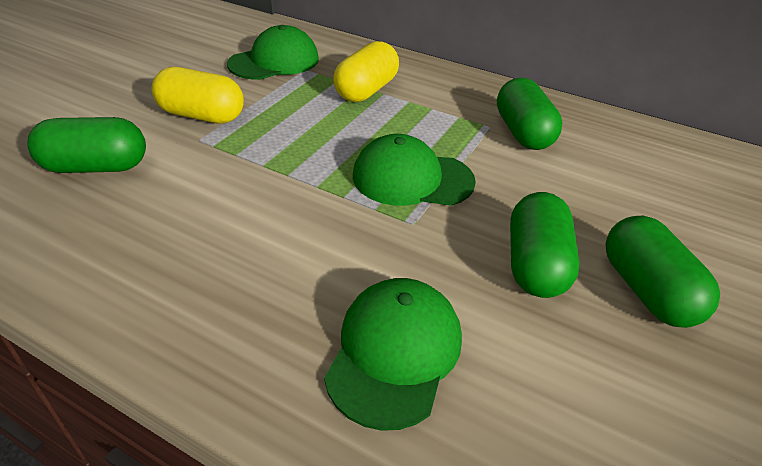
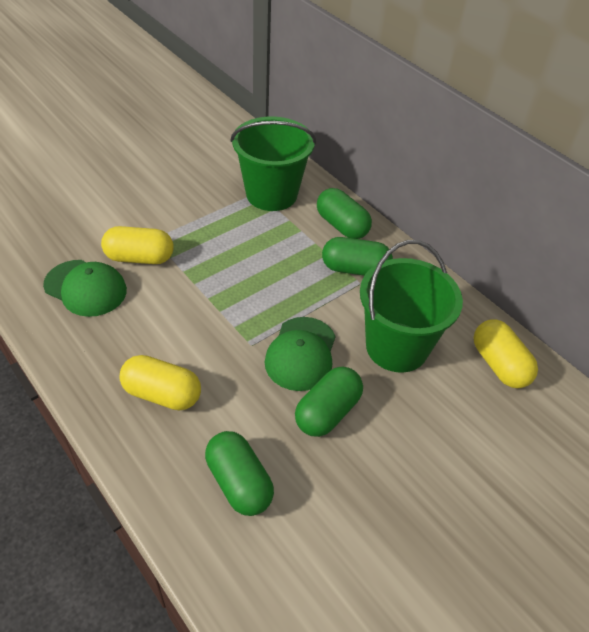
green bucket: 0 -> 2
green cap: 3 -> 2
yellow capsule: 2 -> 3

